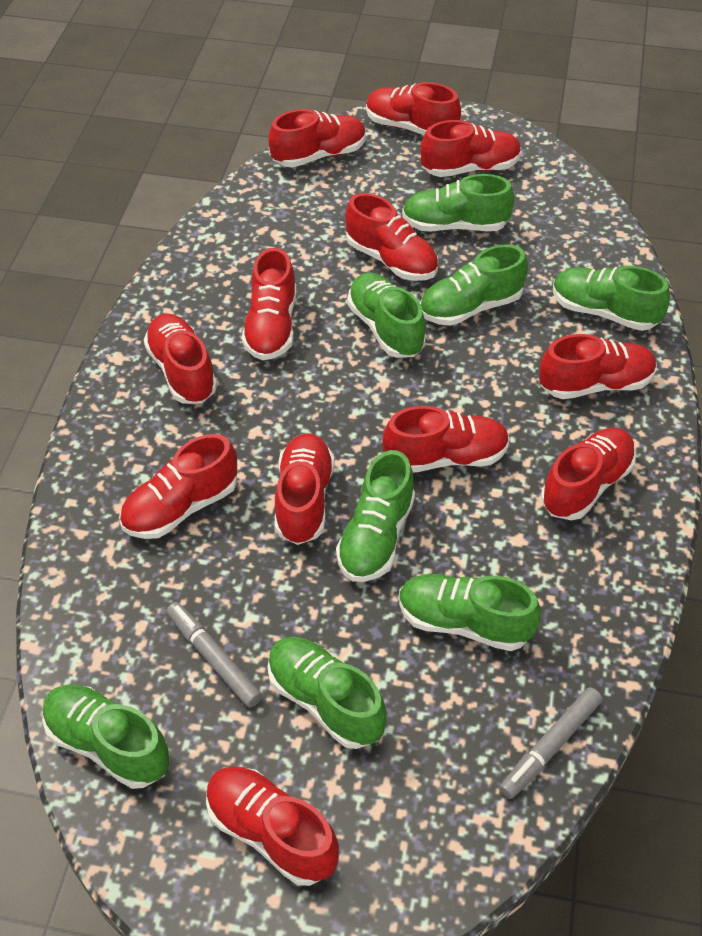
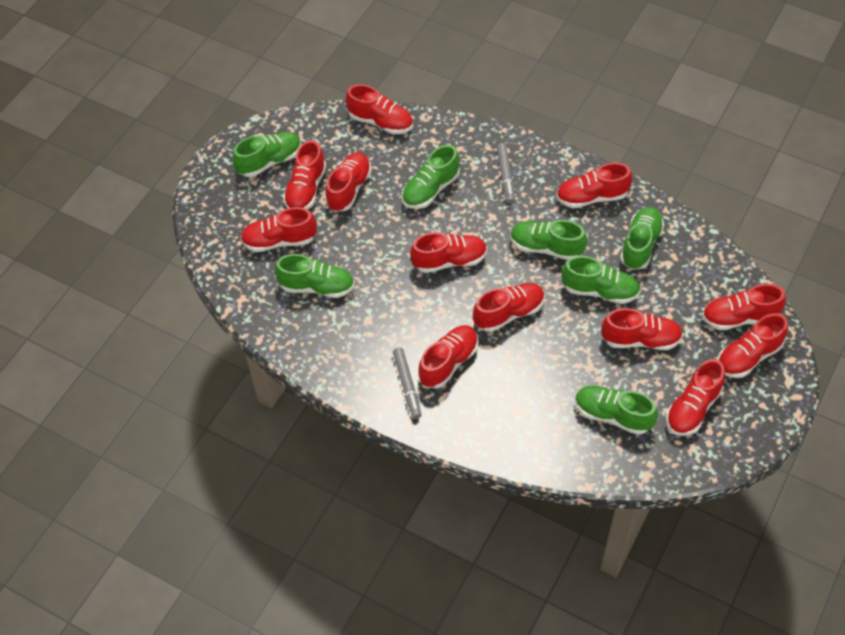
green shoe: 8 -> 7

